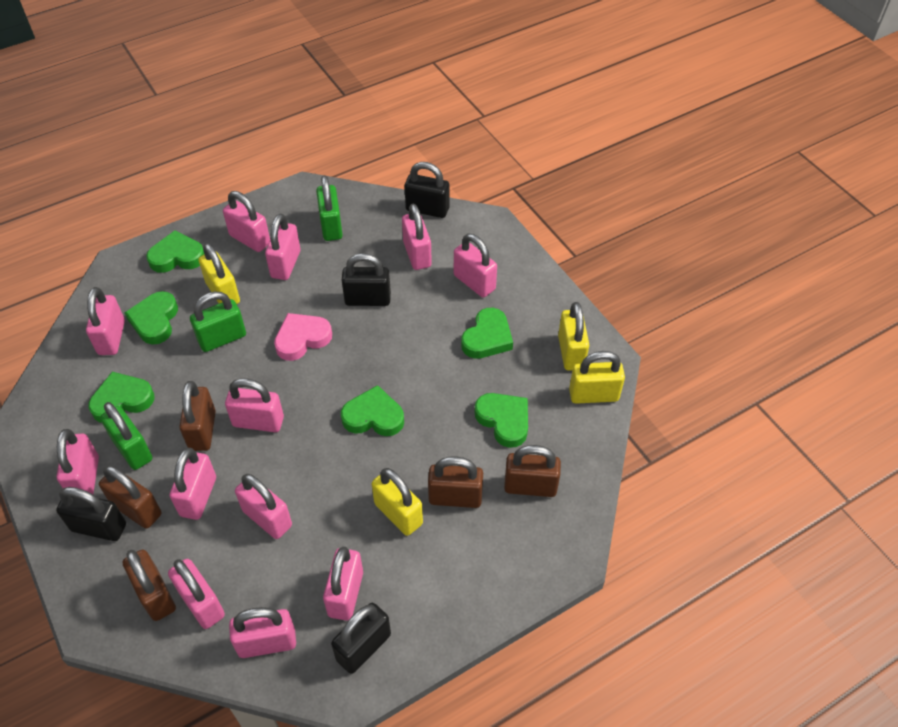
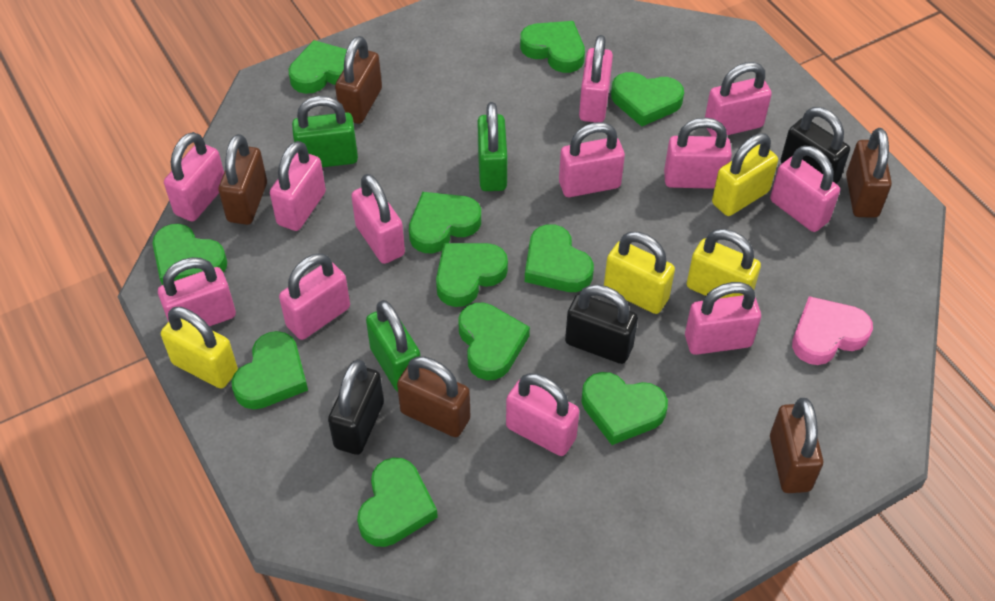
black padlock: 4 -> 3
green heart: 6 -> 11

